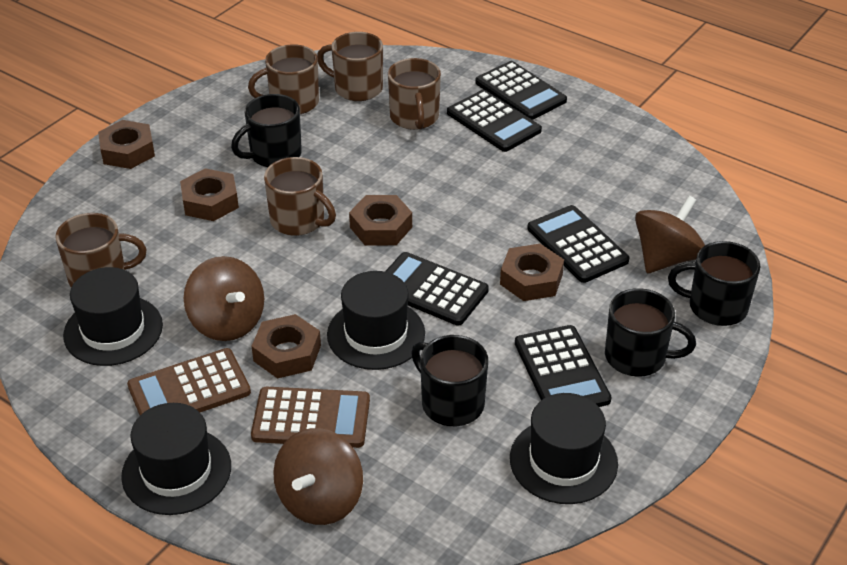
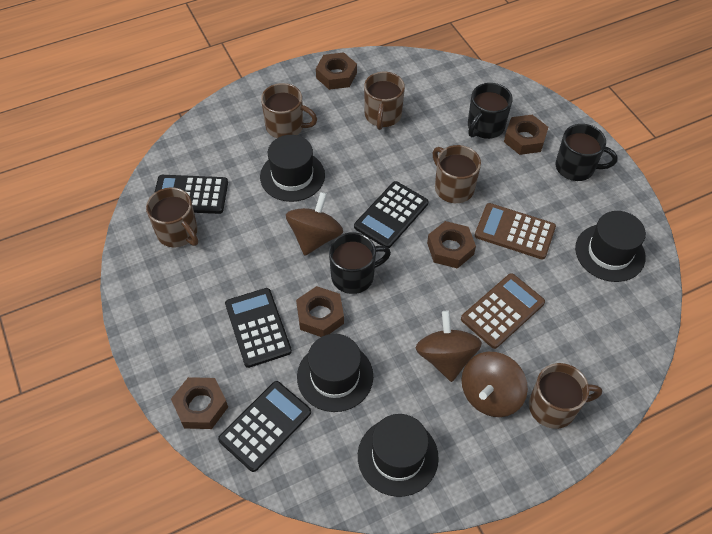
black calculator: 5 -> 4
black mug: 4 -> 3

